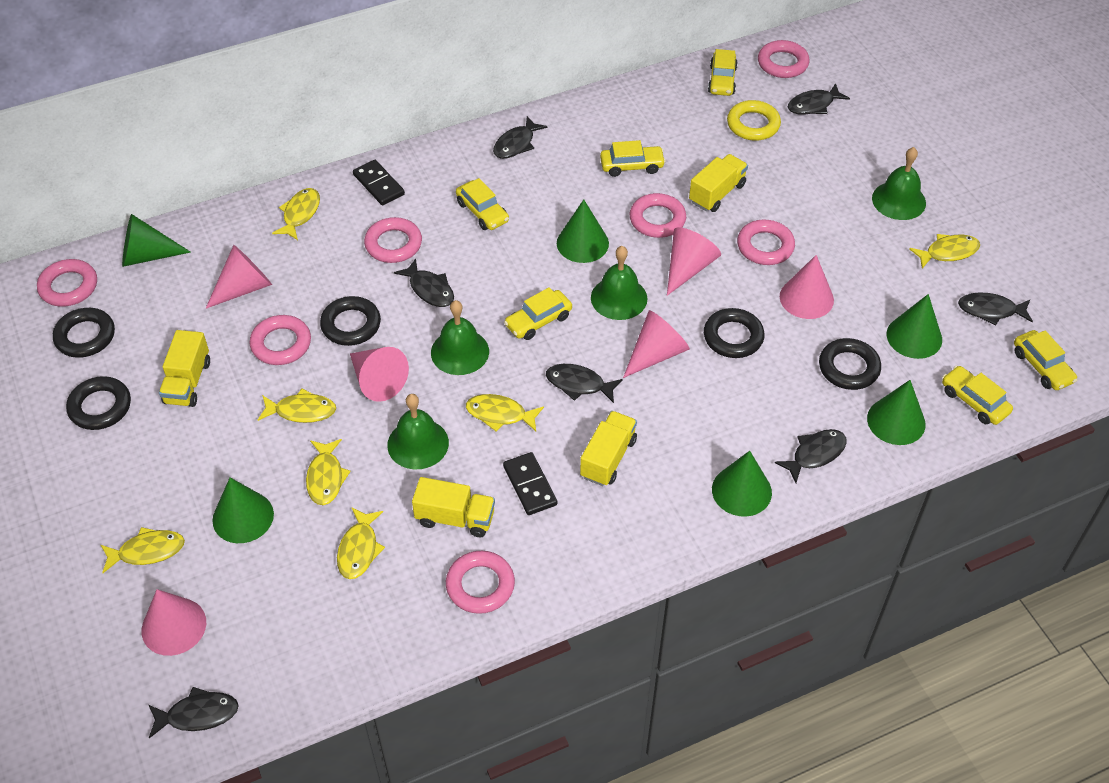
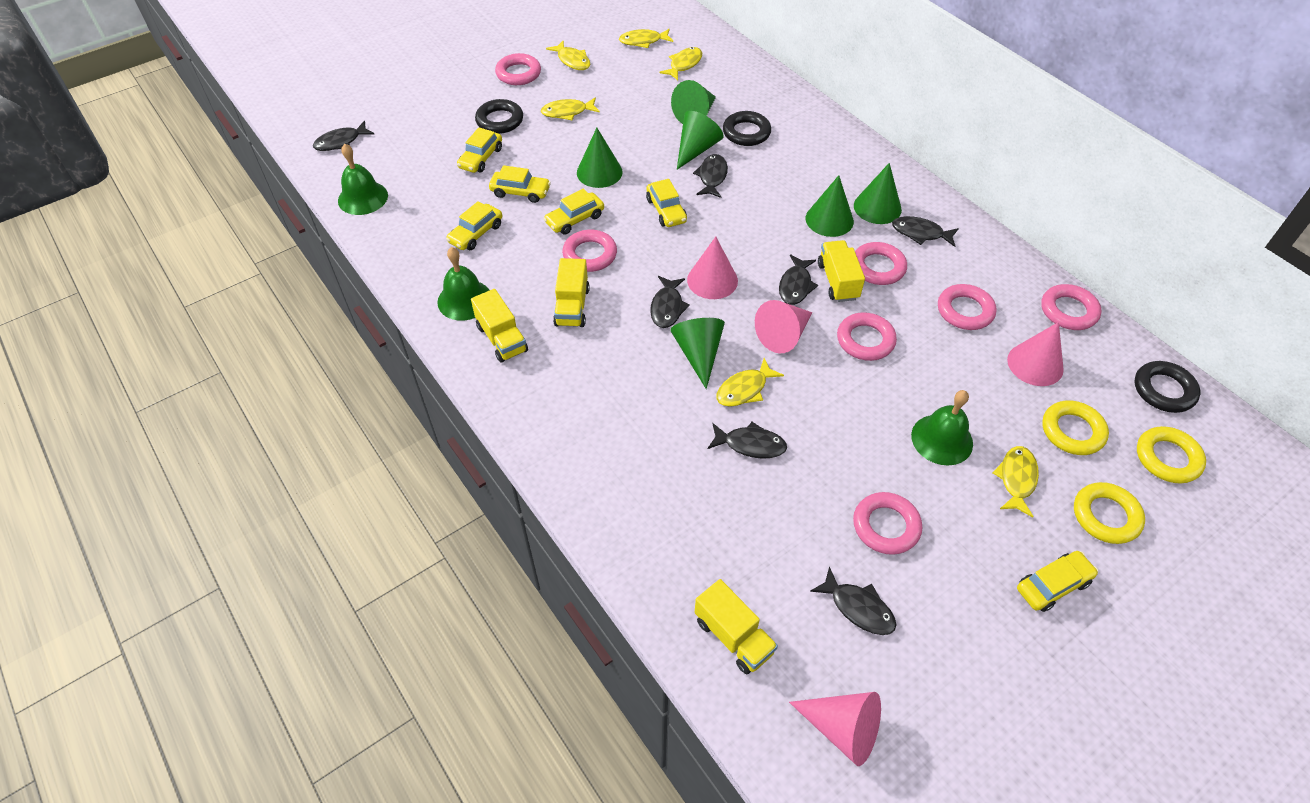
black domino: 2 -> 0
black ring: 5 -> 3
green bell: 4 -> 3
pink cone: 6 -> 4
yellow fish: 7 -> 6
yellow ring: 1 -> 3

